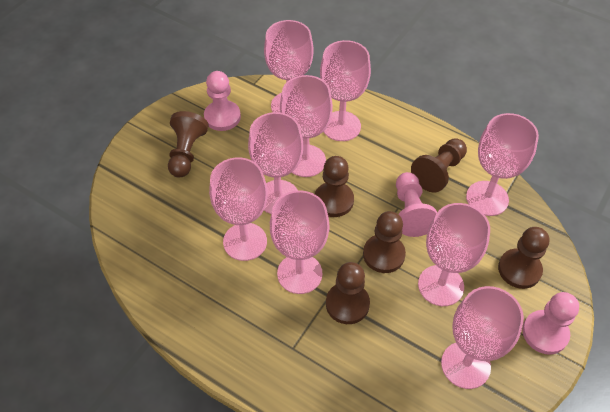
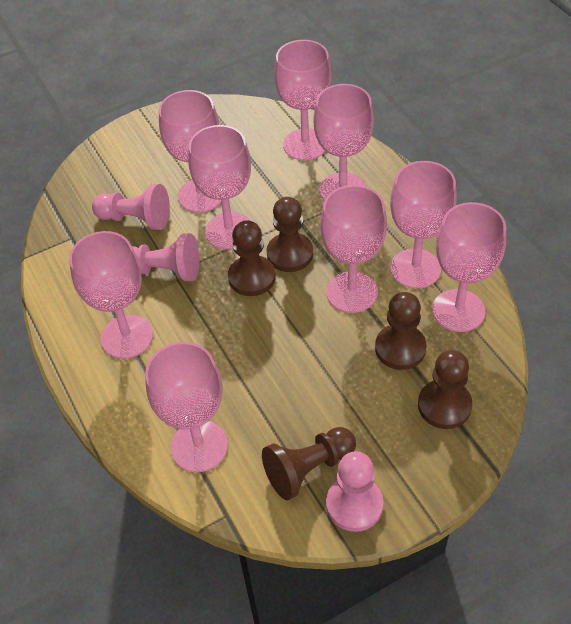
brown pawn: 6 -> 5

